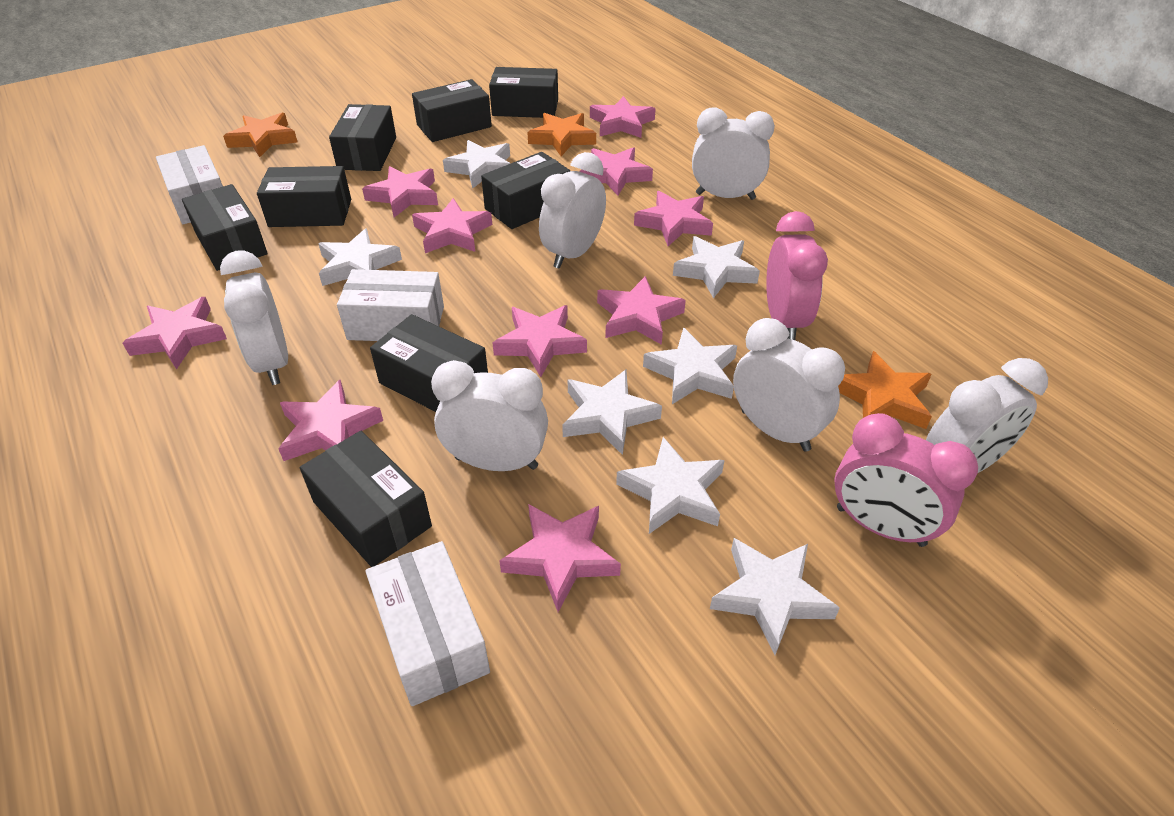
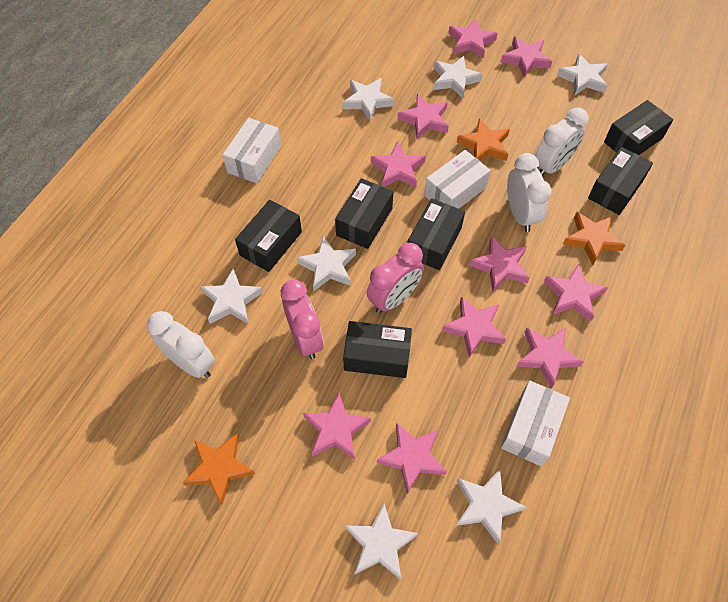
black box: 8 -> 6
white clock: 6 -> 3

